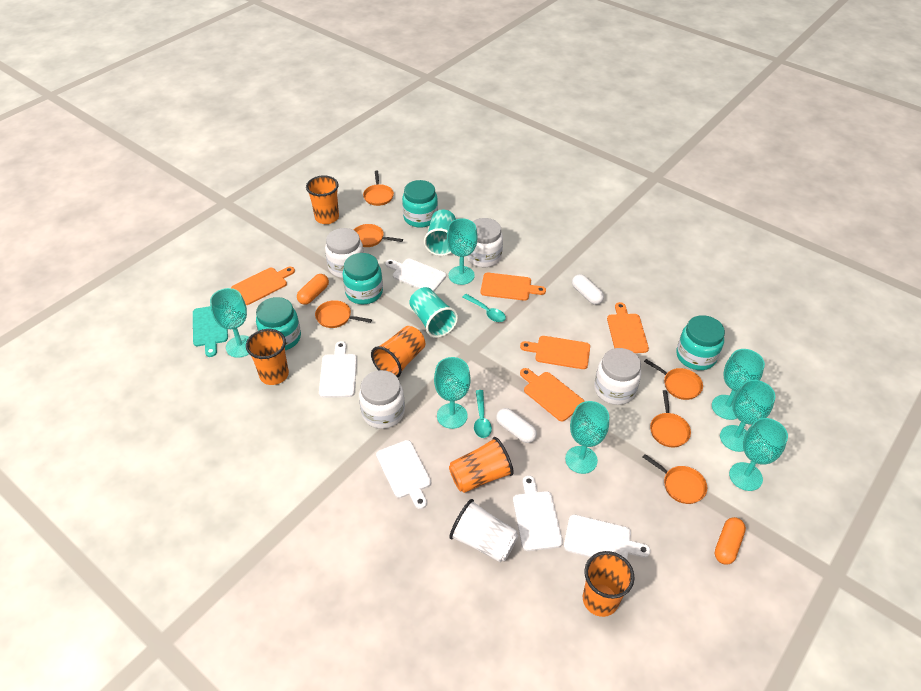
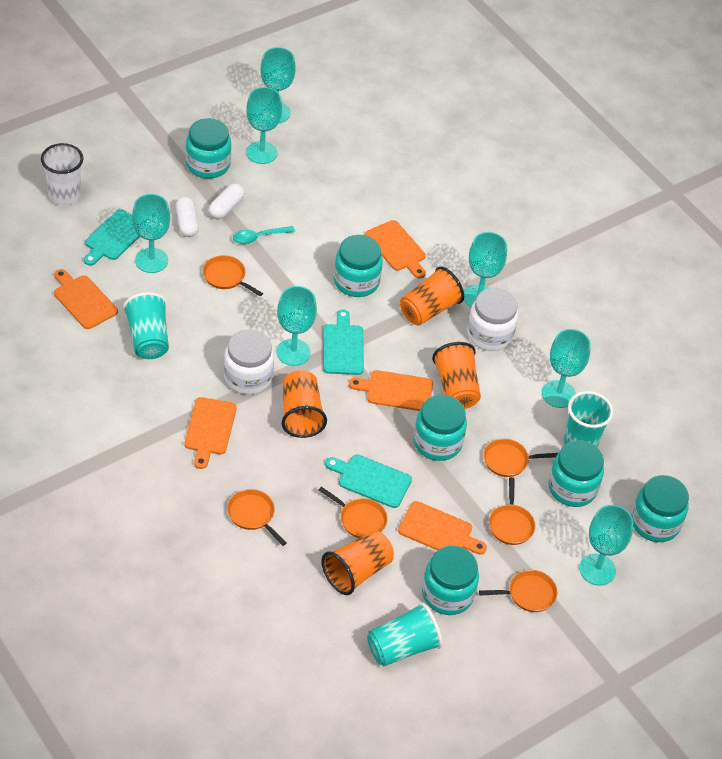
orange capsule: 2 -> 0
orange cup: 5 -> 4
turquoise cup: 2 -> 3
turquoise cutting board: 1 -> 3
turquoise jar: 4 -> 6
turquoise spoon: 2 -> 1
white cutting board: 5 -> 0
white jar: 4 -> 2

